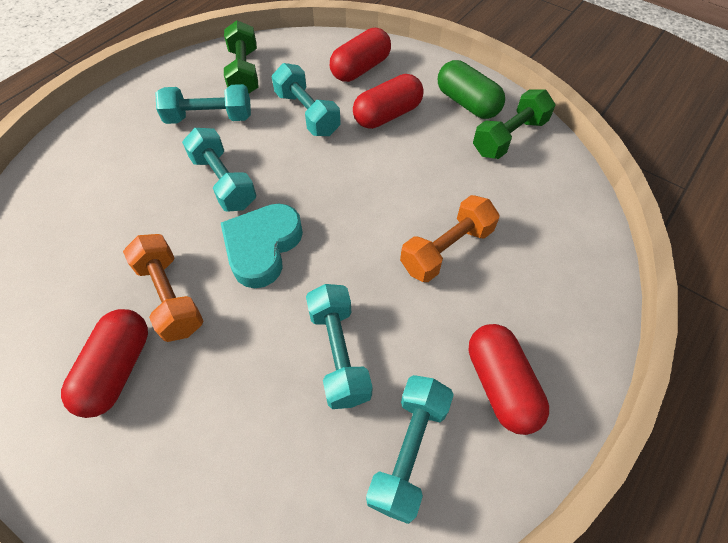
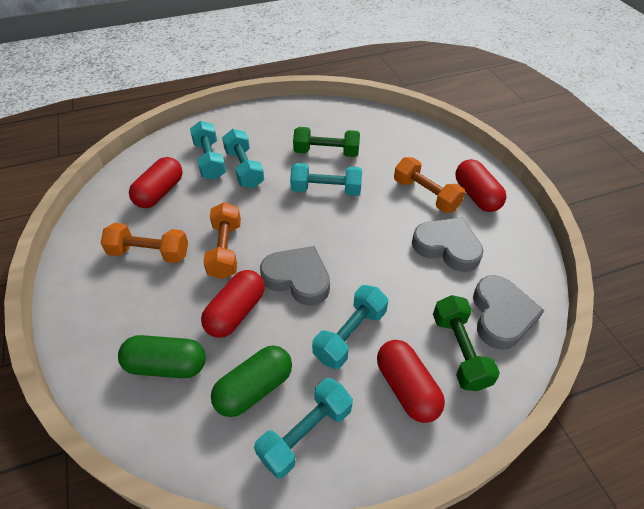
green capsule: 1 -> 2
grey heart: 0 -> 3
orange dumbbell: 2 -> 3
turquoise heart: 1 -> 0

